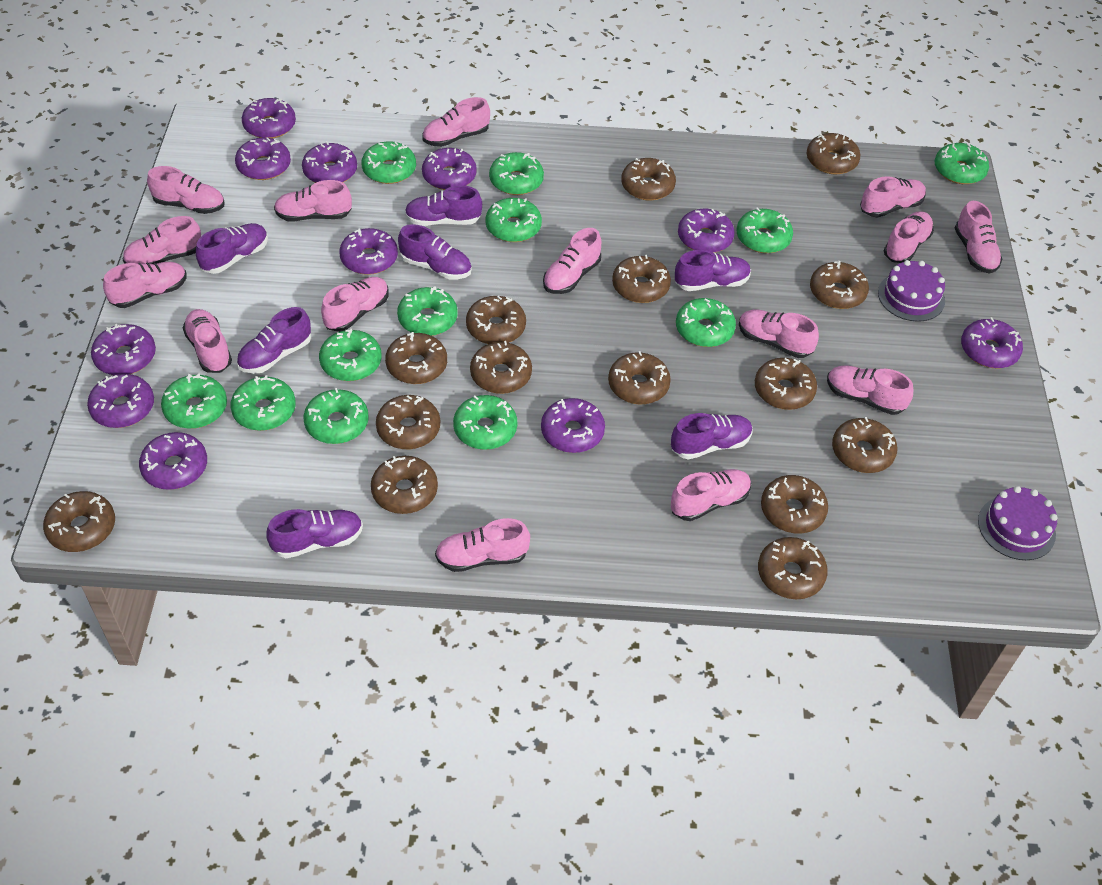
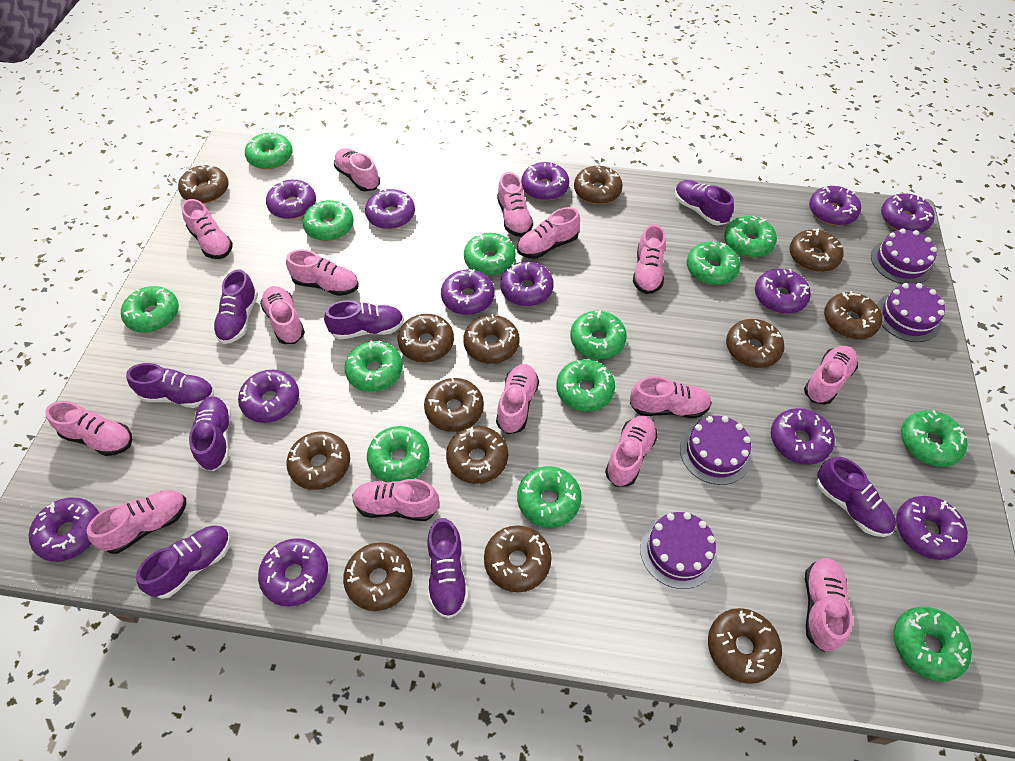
brown donut: 15 -> 13
green donut: 12 -> 13
purple cake: 2 -> 4
purple donut: 11 -> 13
purple shoe: 7 -> 8

